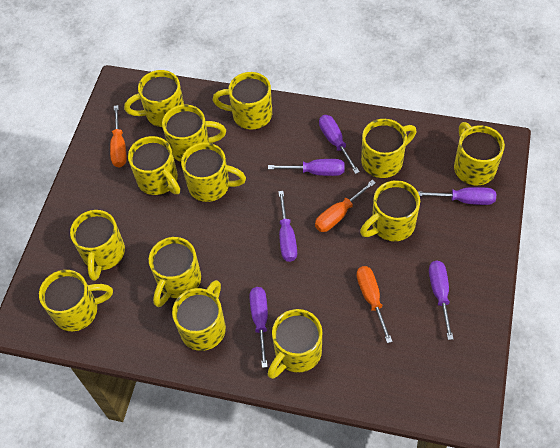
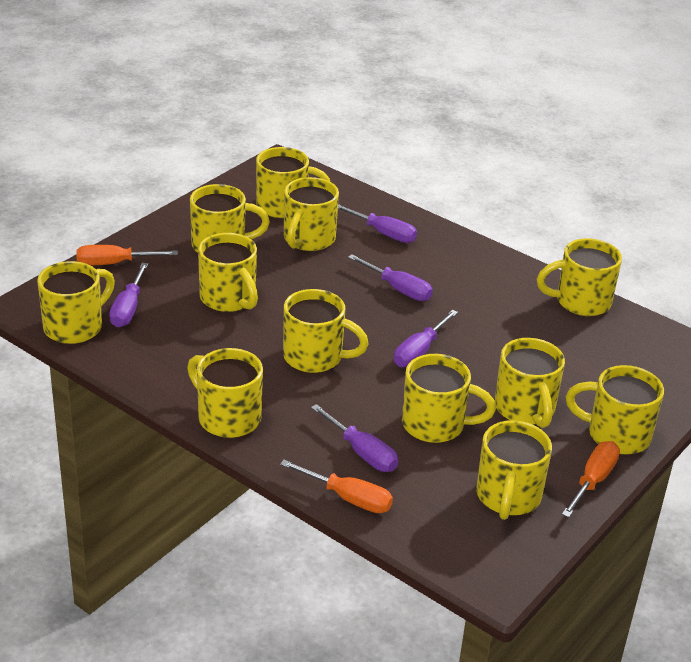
purple screwdriver: 6 -> 5
yellow mug: 13 -> 12

